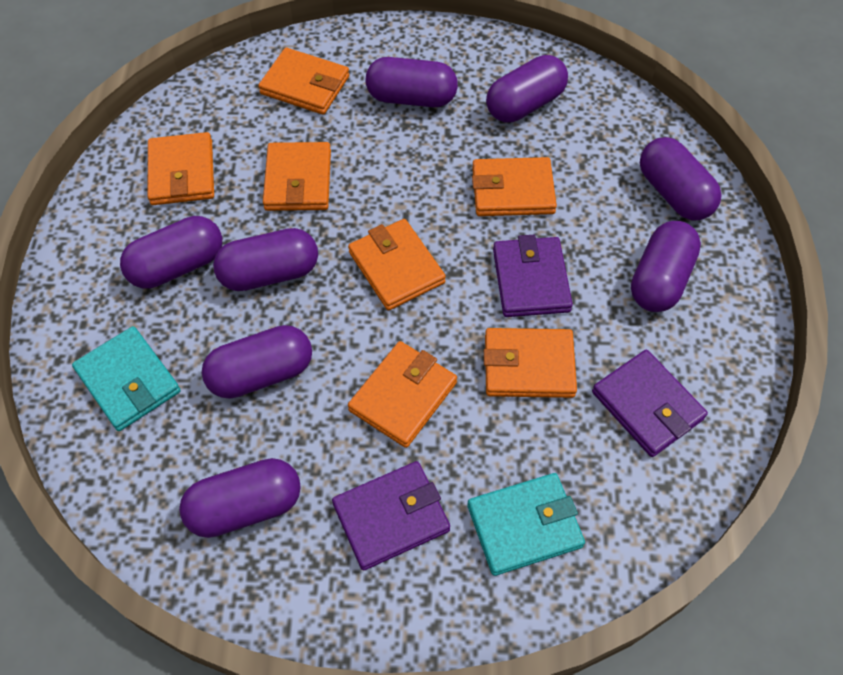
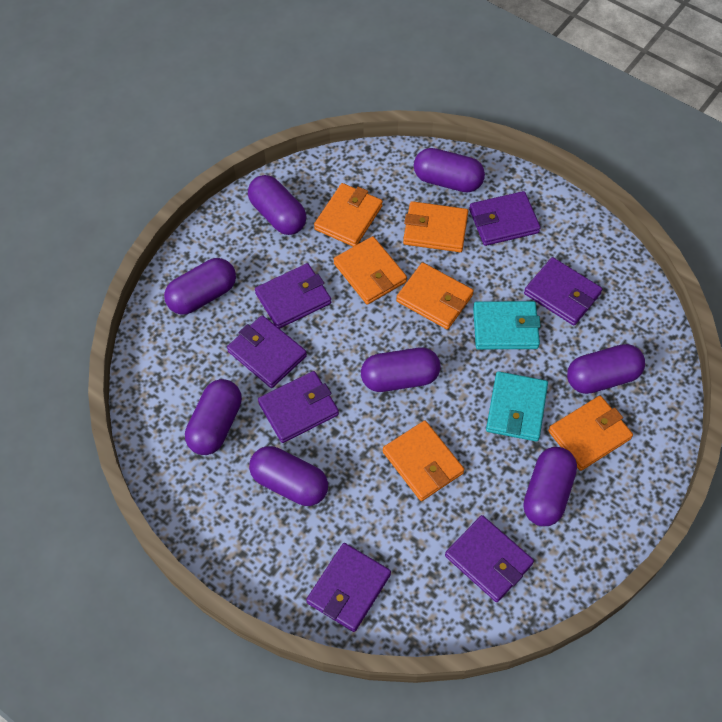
orange wallet: 7 -> 6
purple wallet: 3 -> 7

